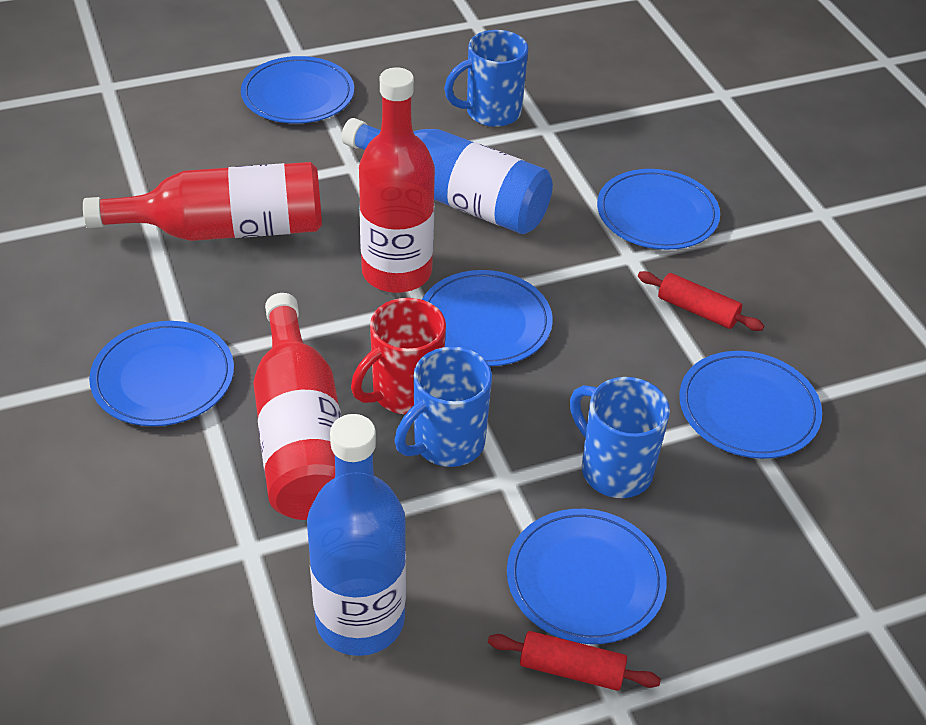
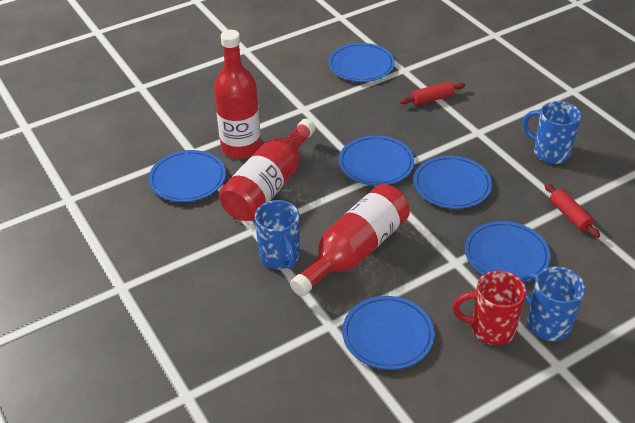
blue bottle: 2 -> 0

